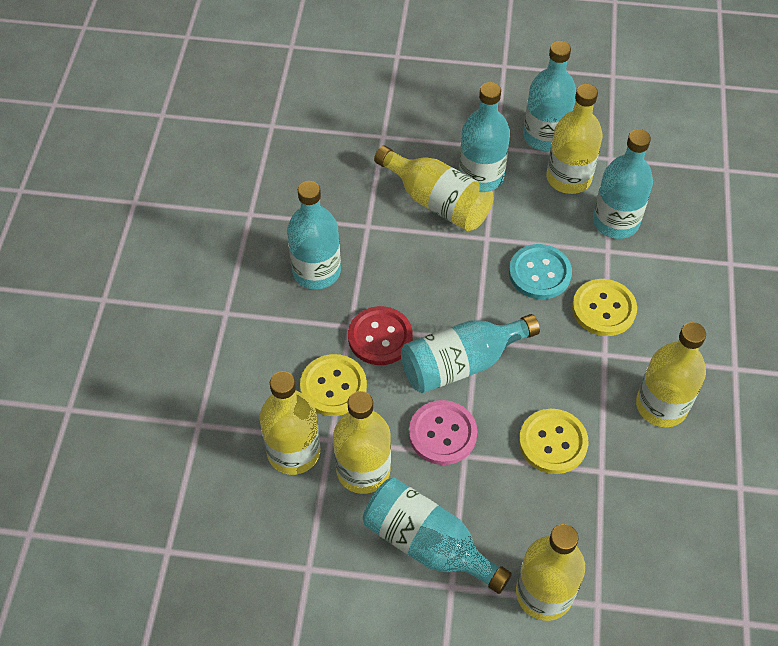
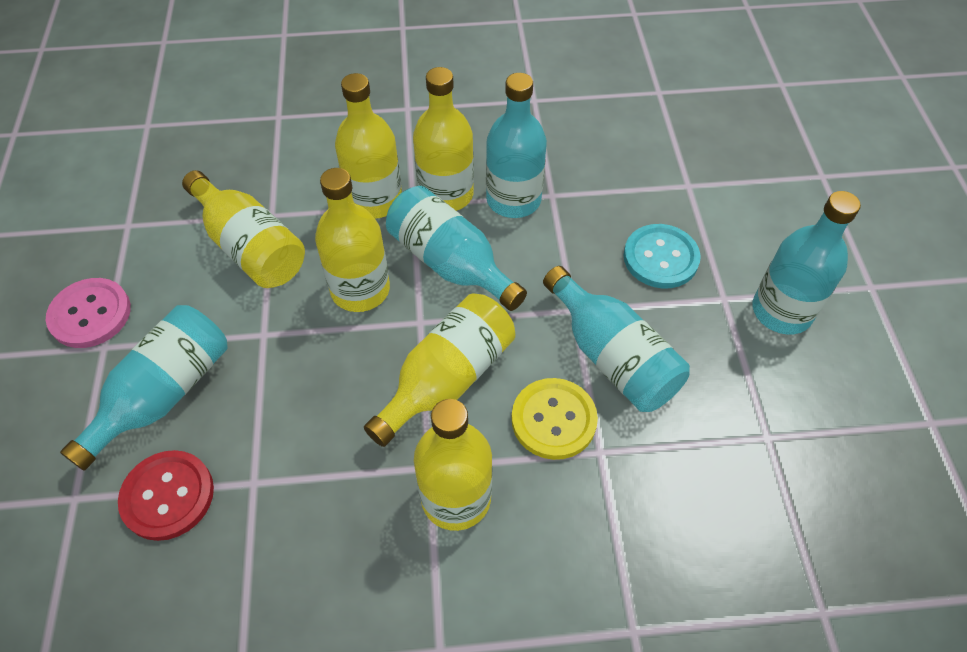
turquoise bottle: 6 -> 5
yellow button: 3 -> 1

